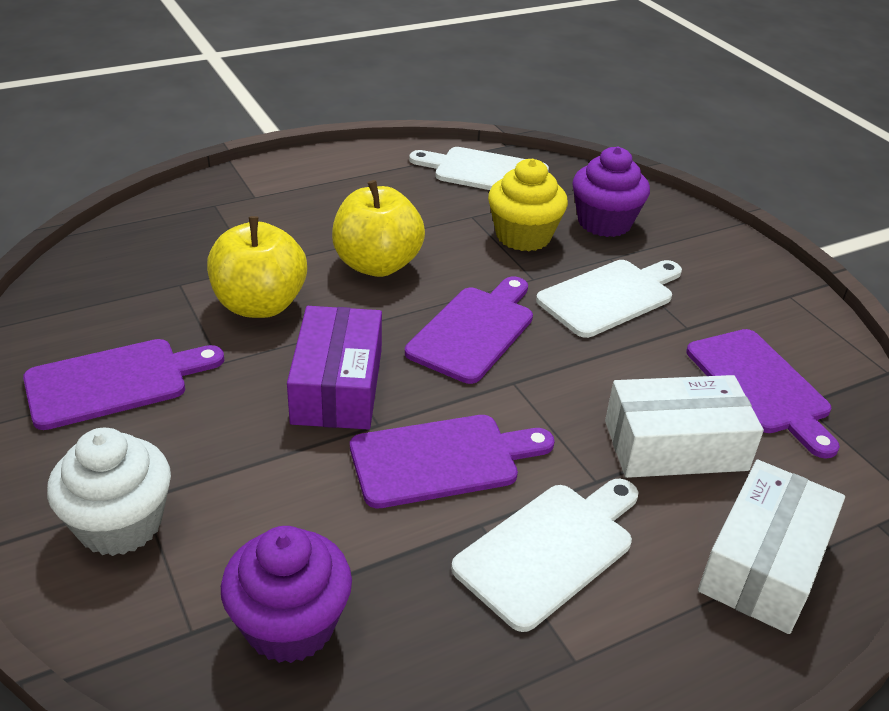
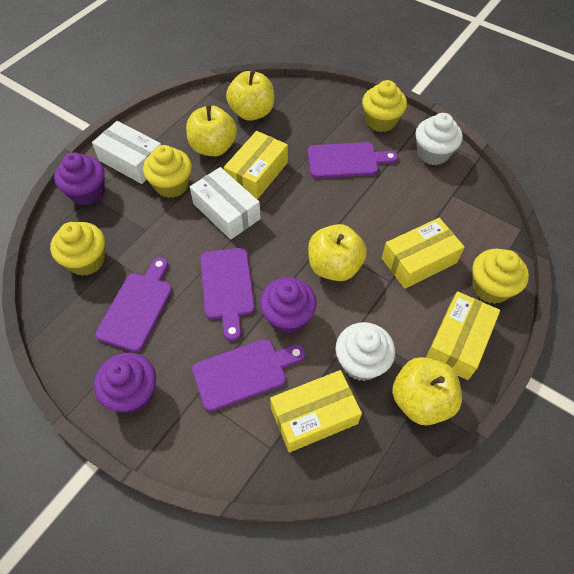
purple box: 1 -> 0
purple cupcake: 2 -> 3
white cupcake: 1 -> 2
white cutting board: 3 -> 0
yellow apple: 2 -> 4
yellow box: 0 -> 4
yellow cupcake: 1 -> 4

